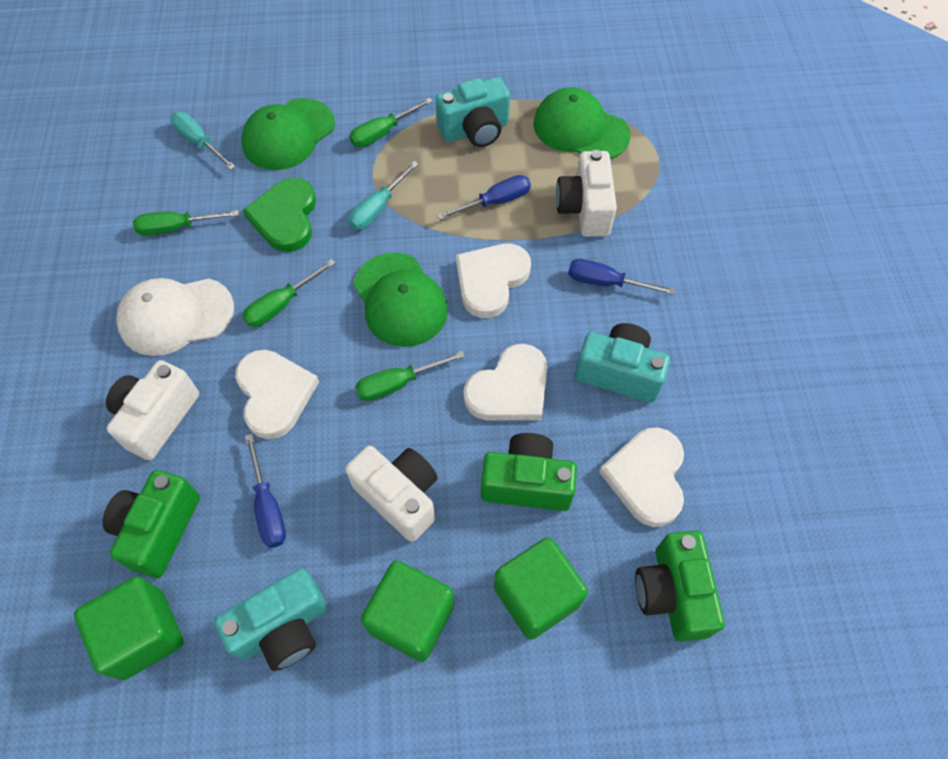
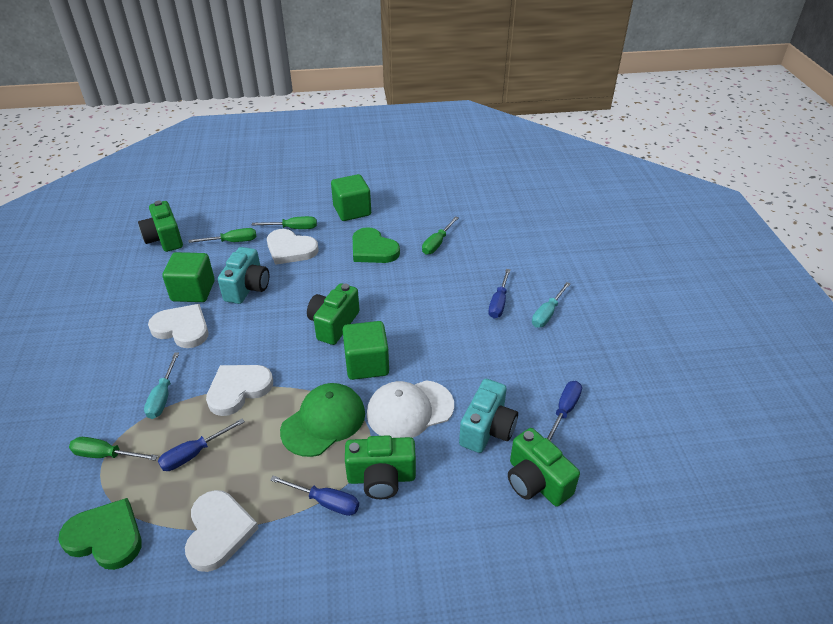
blue screwdriver: 3 -> 4
green camera: 3 -> 4
green cap: 3 -> 1
green heart: 1 -> 2
turquoise camera: 3 -> 2
white camera: 3 -> 0

